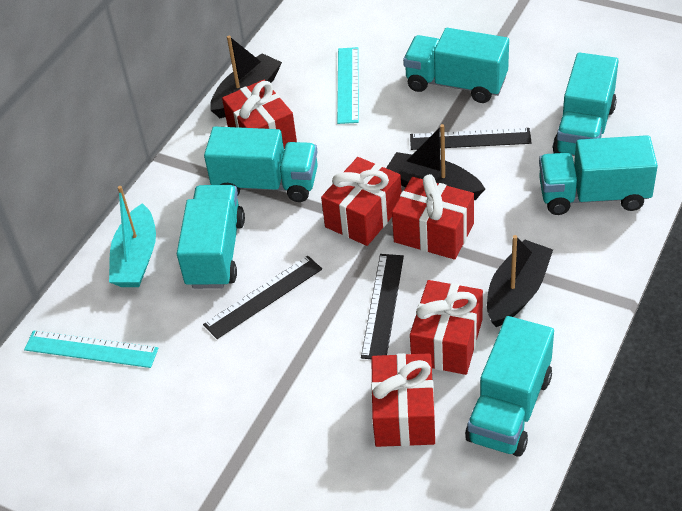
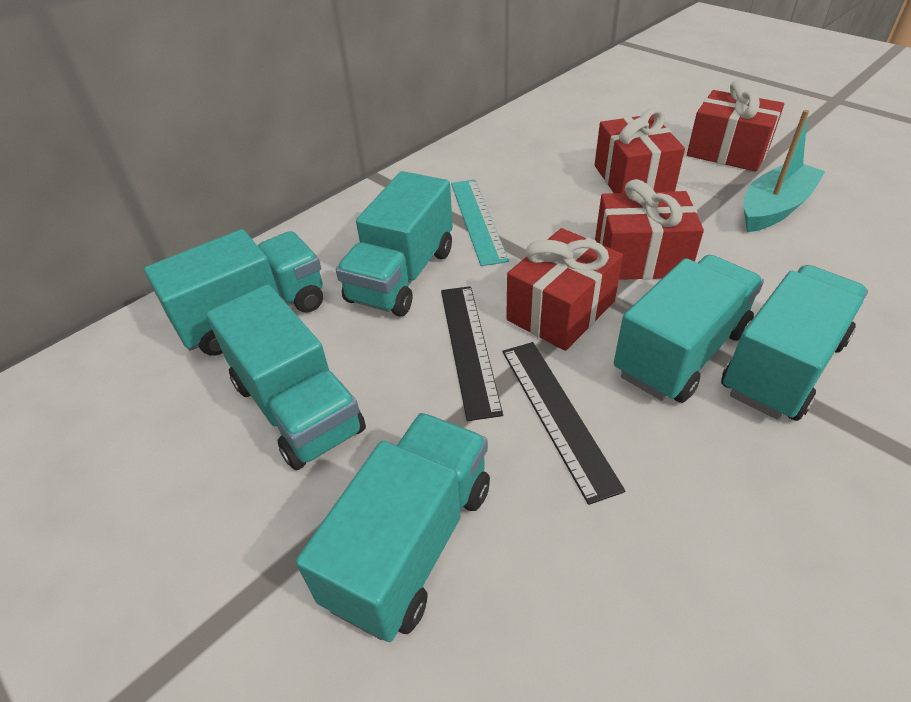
black boat: 3 -> 0
black ruler: 3 -> 2
red gift: 5 -> 4
turquoise ruler: 2 -> 1

